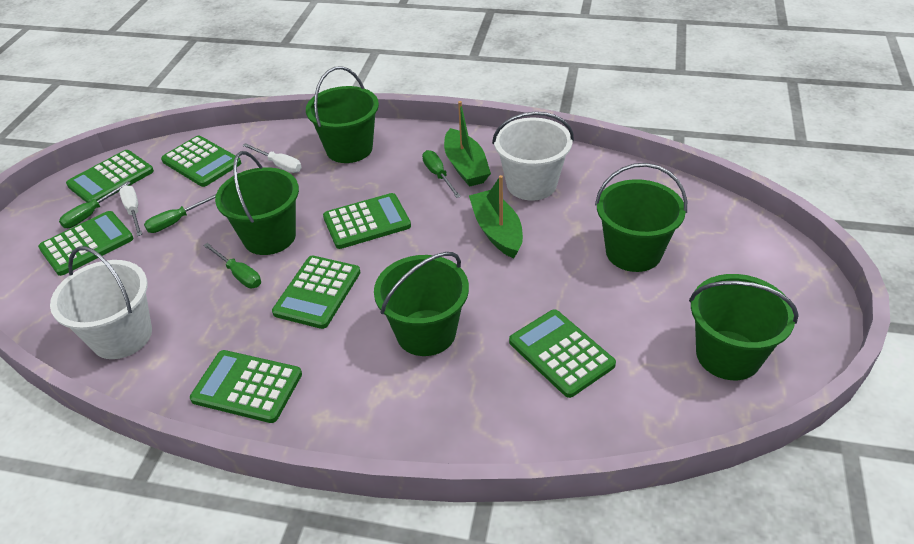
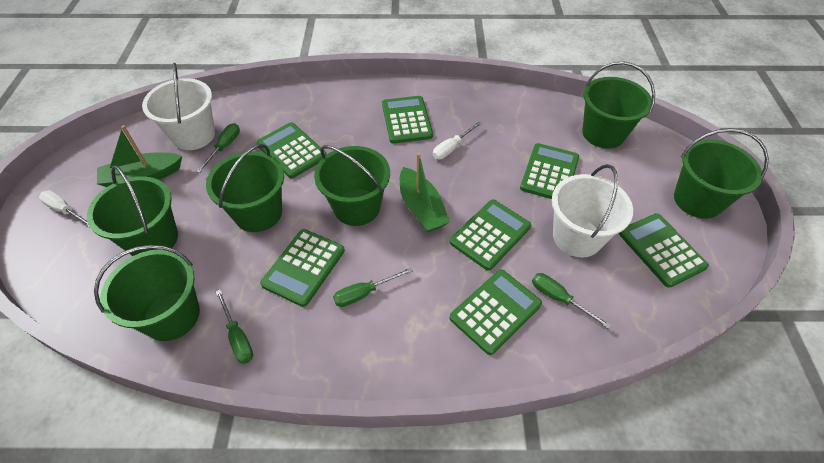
green bucket: 5 -> 6

